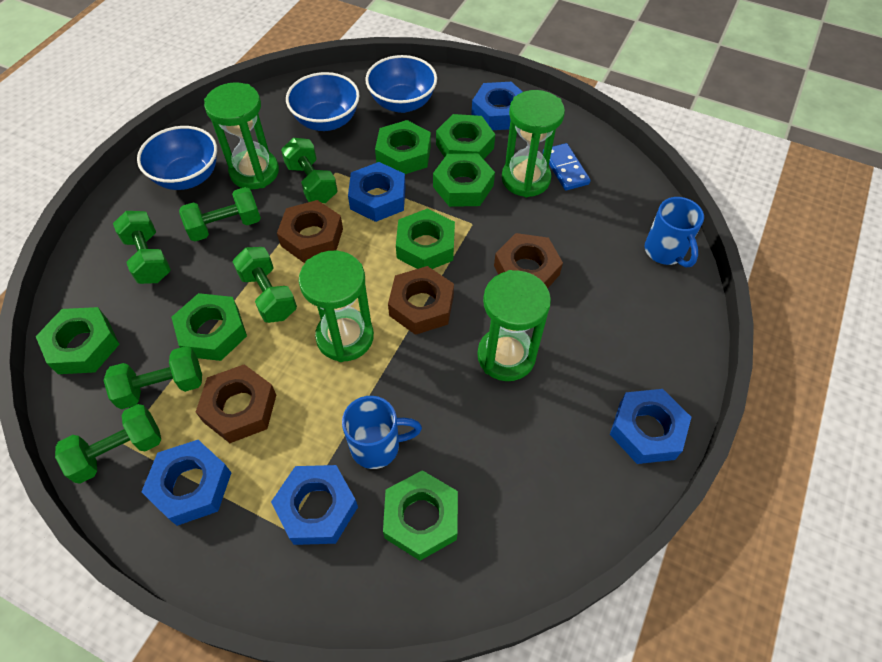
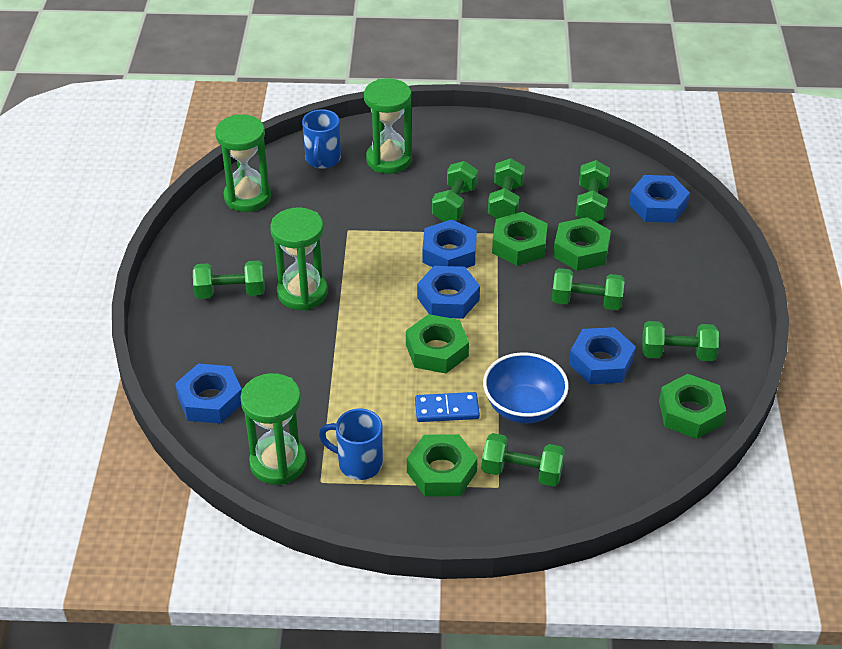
blue bowl: 3 -> 1
brown nut: 4 -> 0
green dumbbell: 6 -> 7
green nut: 7 -> 5

